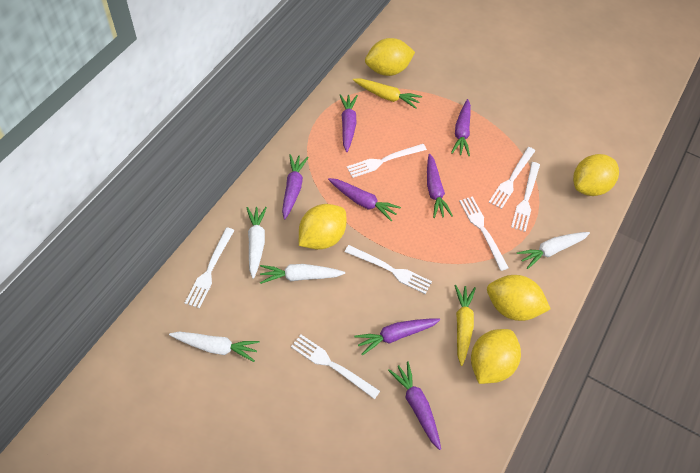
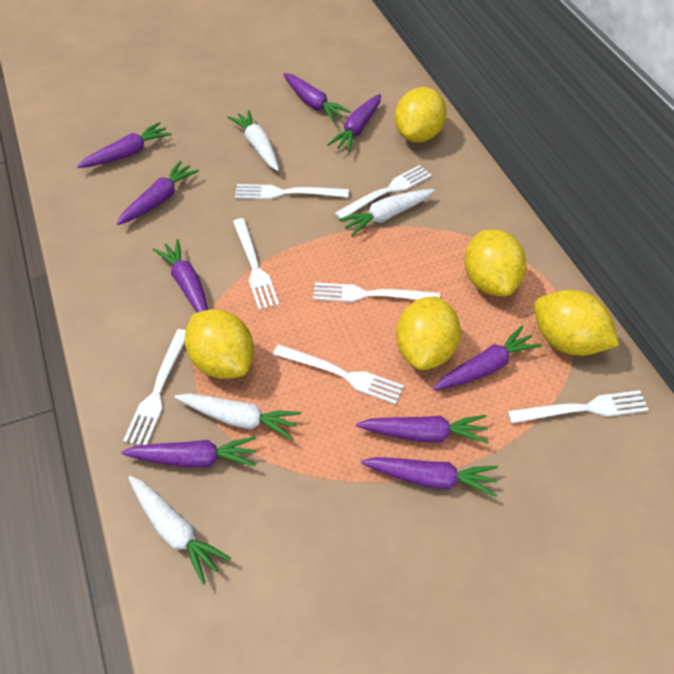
purple carrot: 7 -> 9
yellow carrot: 2 -> 0

